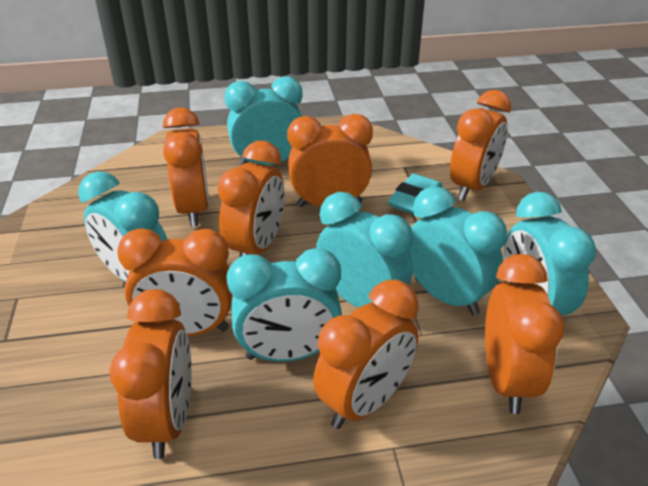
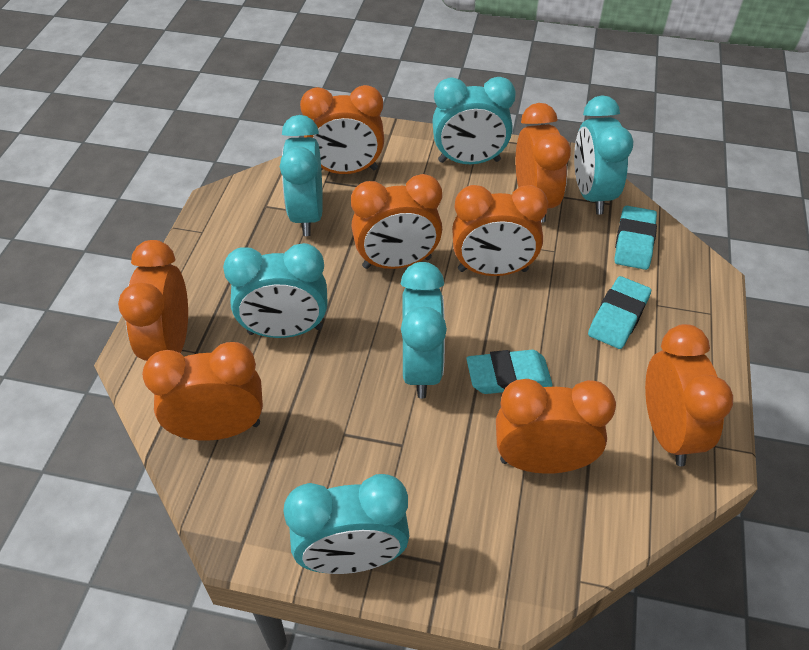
turquoise eraser: 1 -> 3

